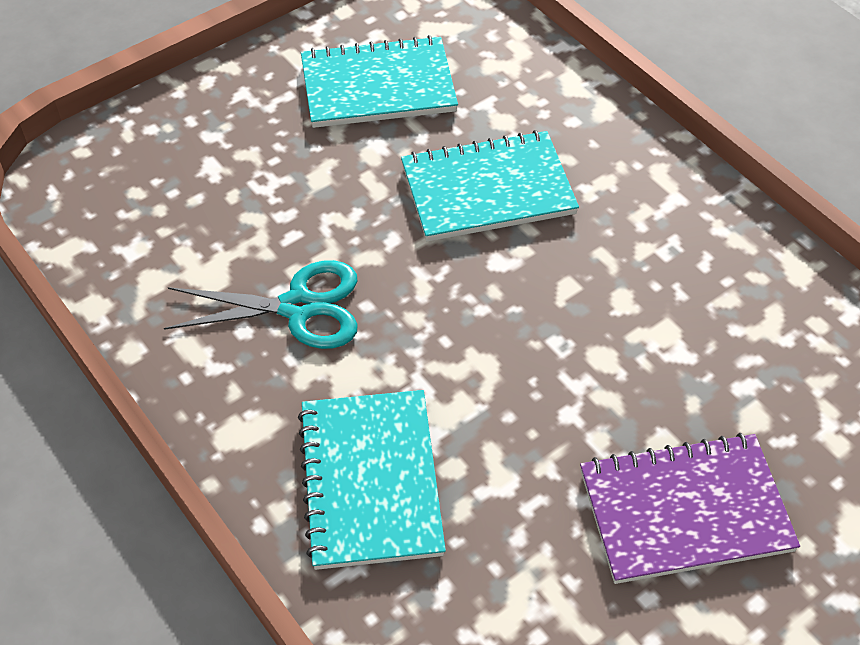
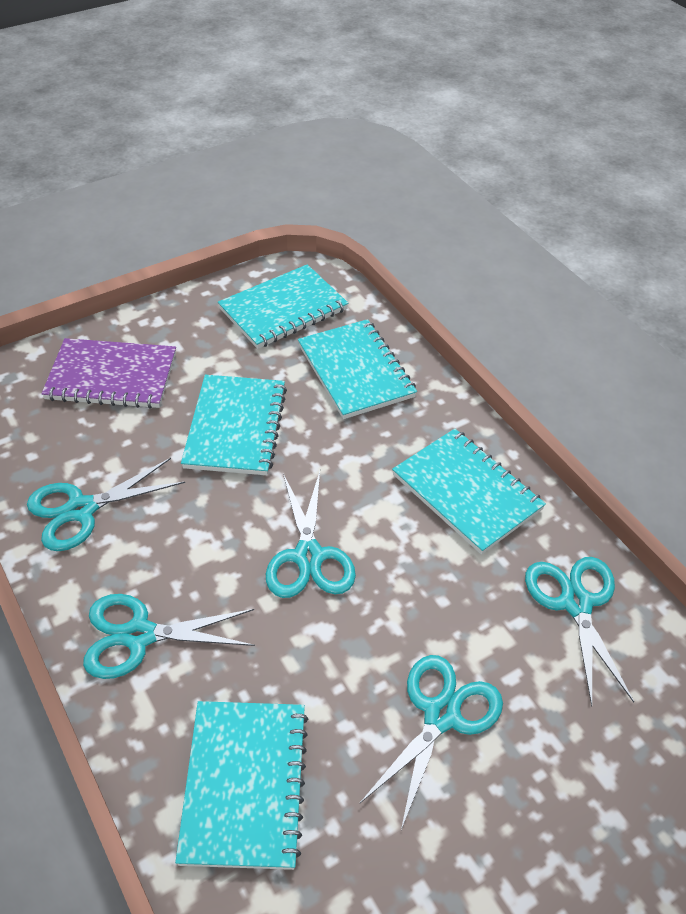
turquoise notebook: 3 -> 5
turquoise scissors: 1 -> 5

